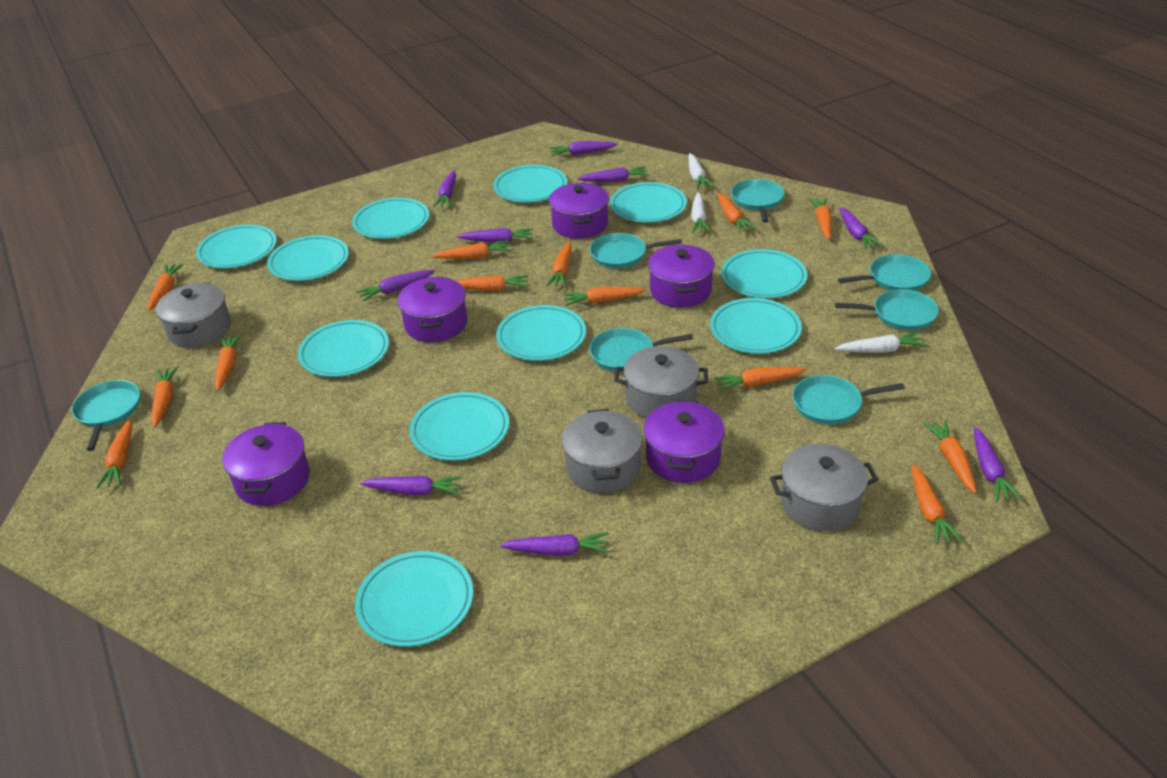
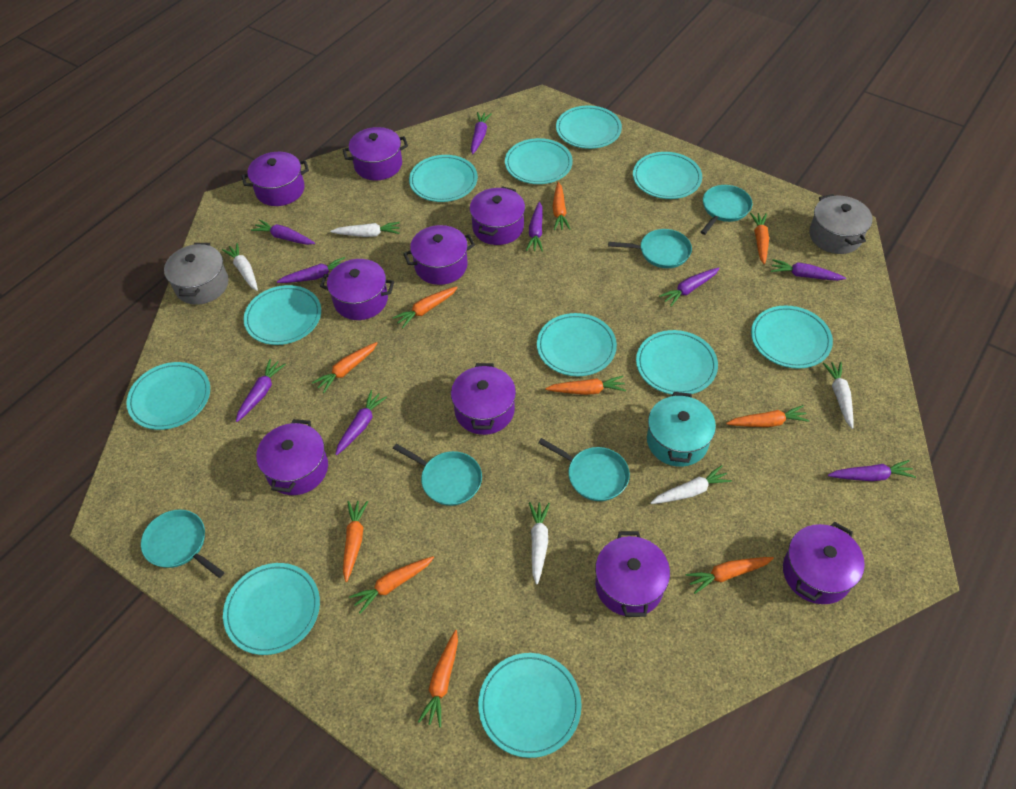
grey pot: 4 -> 2
orange carrot: 13 -> 10
purple pot: 5 -> 9
turquoise pan: 7 -> 5
turquoise pot: 0 -> 1
white carrot: 3 -> 5

